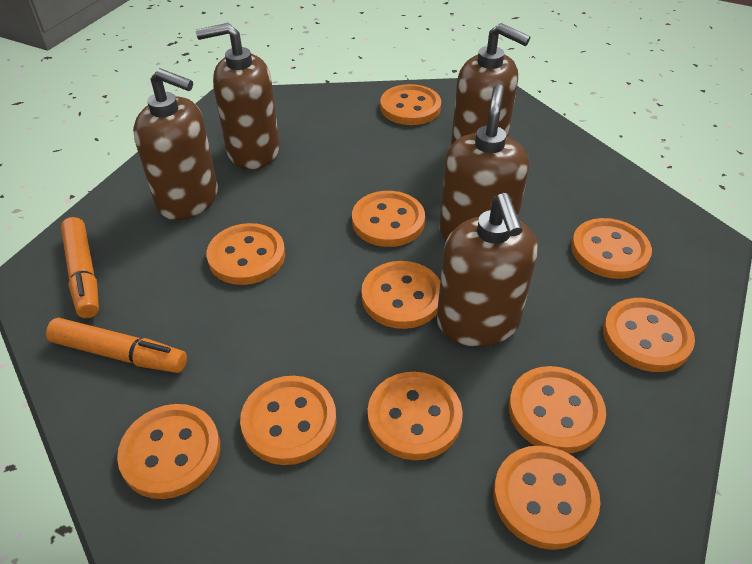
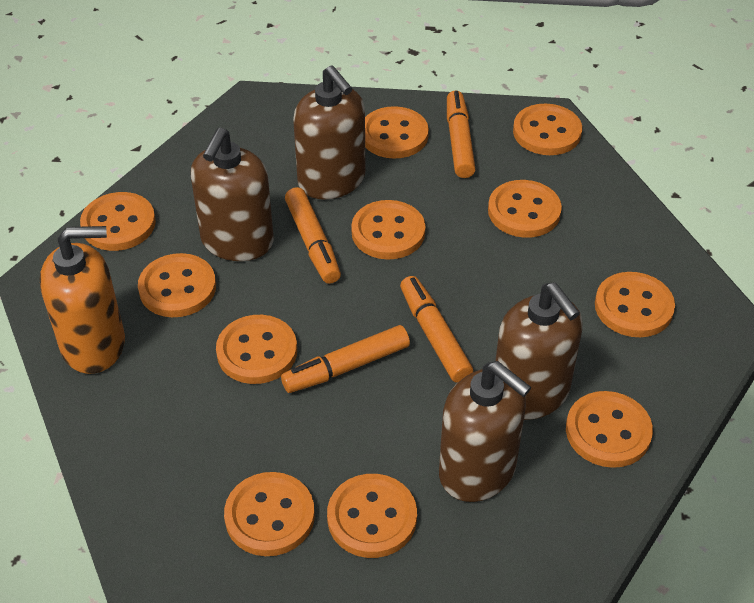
brown soap dispenser: 5 -> 4
orange marker: 2 -> 4
orange soap dispenser: 0 -> 1

